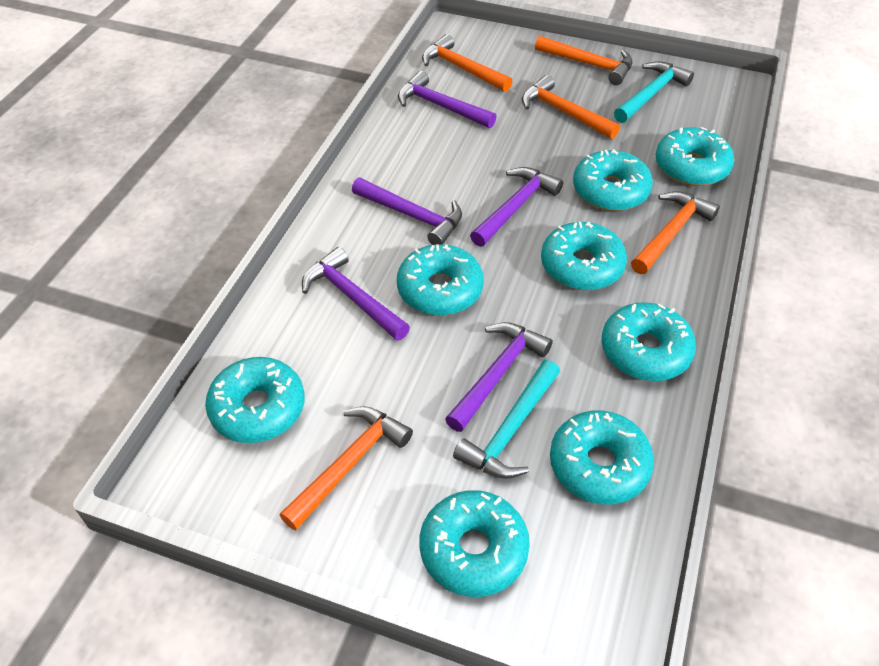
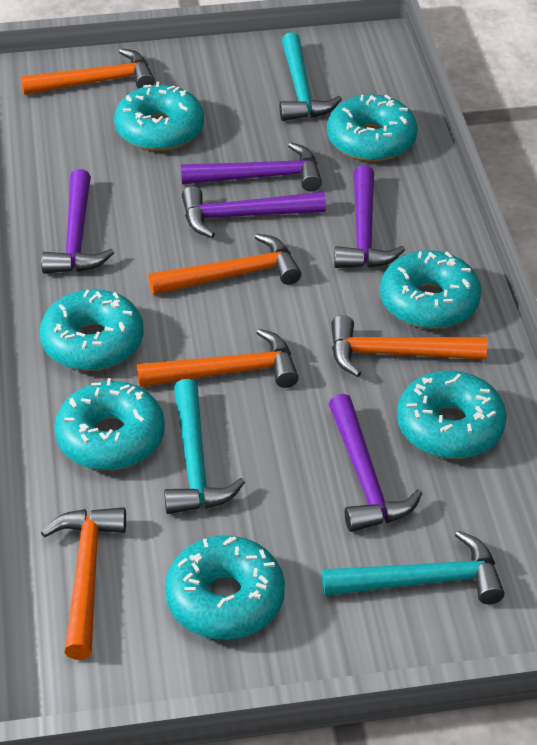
turquoise donut: 8 -> 7
turquoise hammer: 2 -> 3

